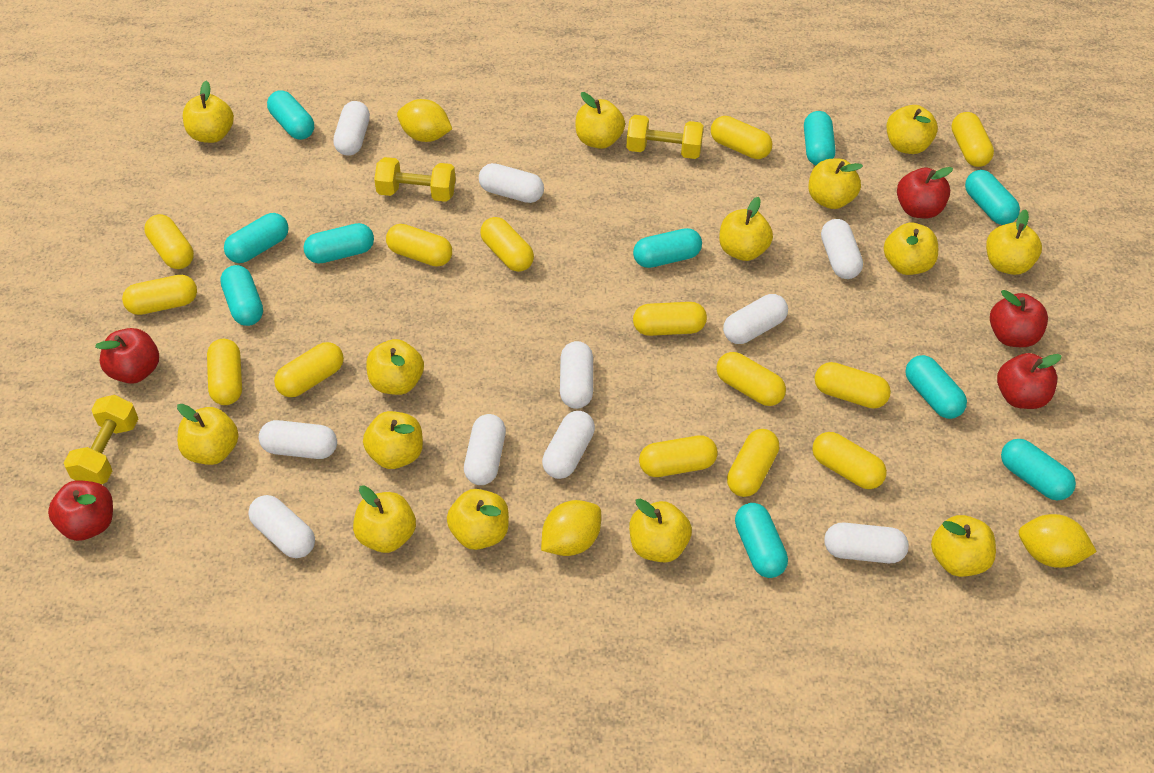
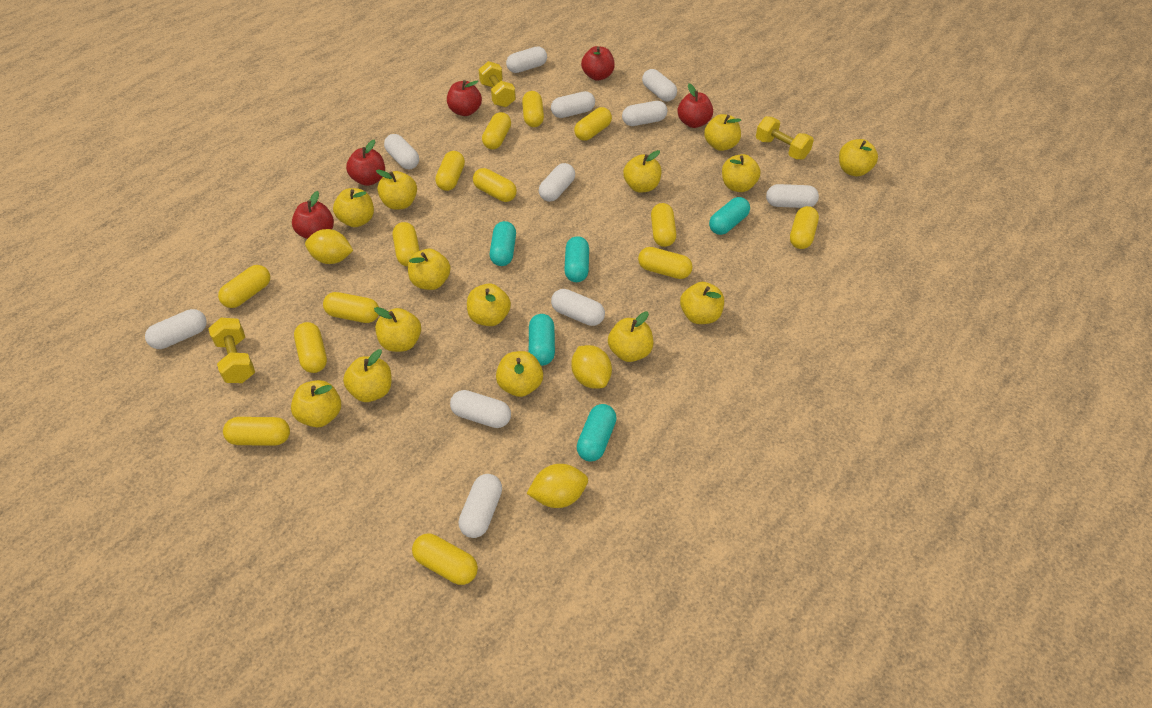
turquoise capsule: 10 -> 5
white capsule: 10 -> 11

